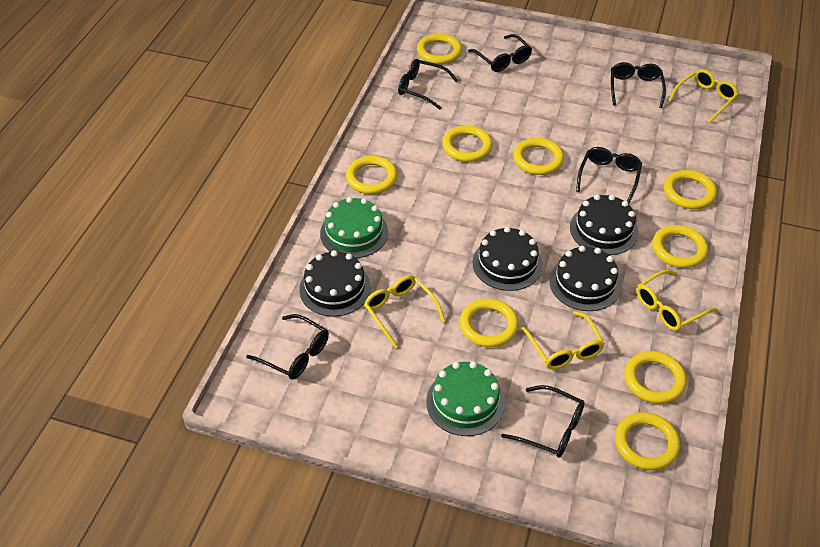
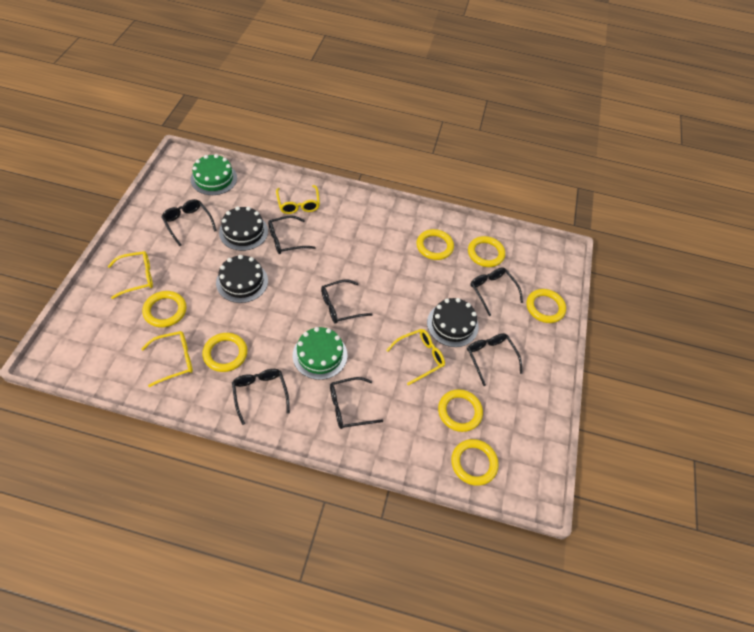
black cake: 4 -> 3
black glasses: 6 -> 7
yellow ring: 9 -> 7

